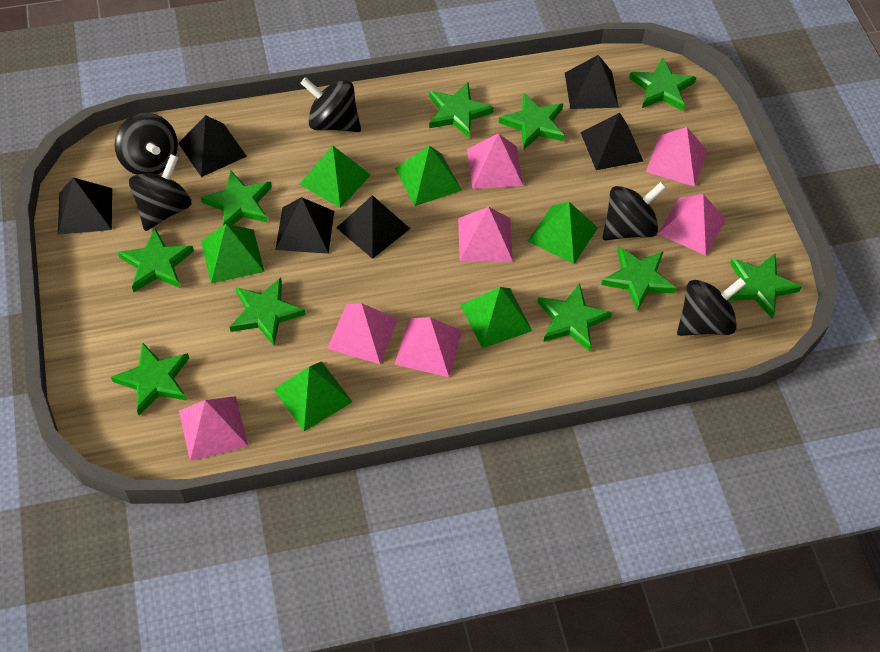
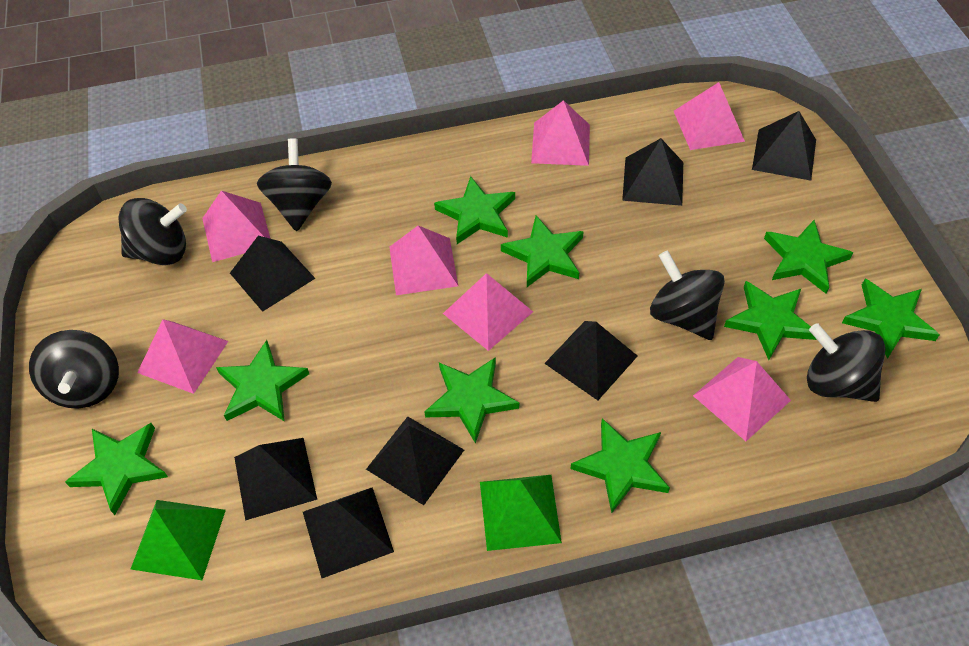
black pyramid: 6 -> 7
green pyramid: 6 -> 2
green star: 10 -> 9

